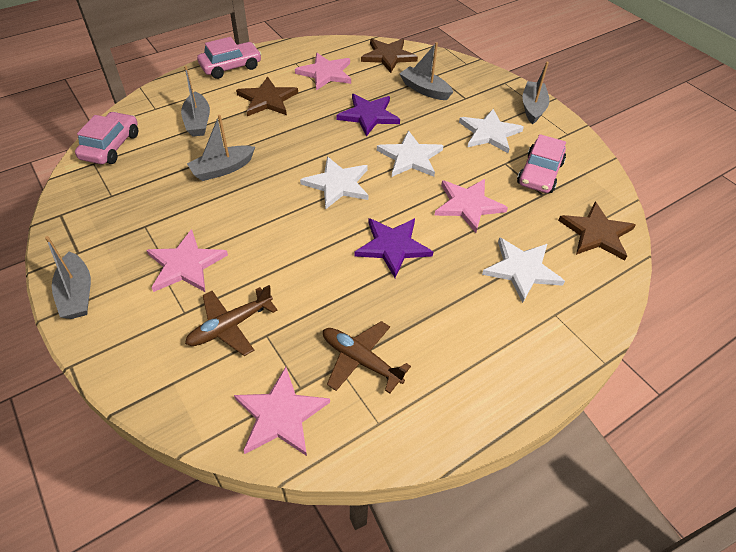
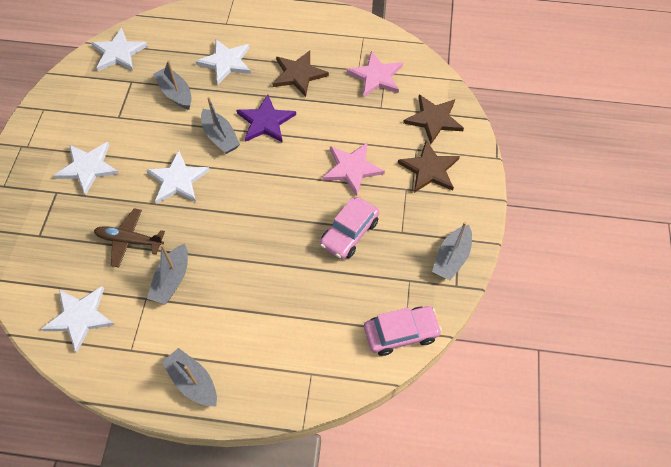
brown plane: 2 -> 1
pink car: 3 -> 2
pink star: 4 -> 2
purple star: 2 -> 1
white star: 4 -> 5

